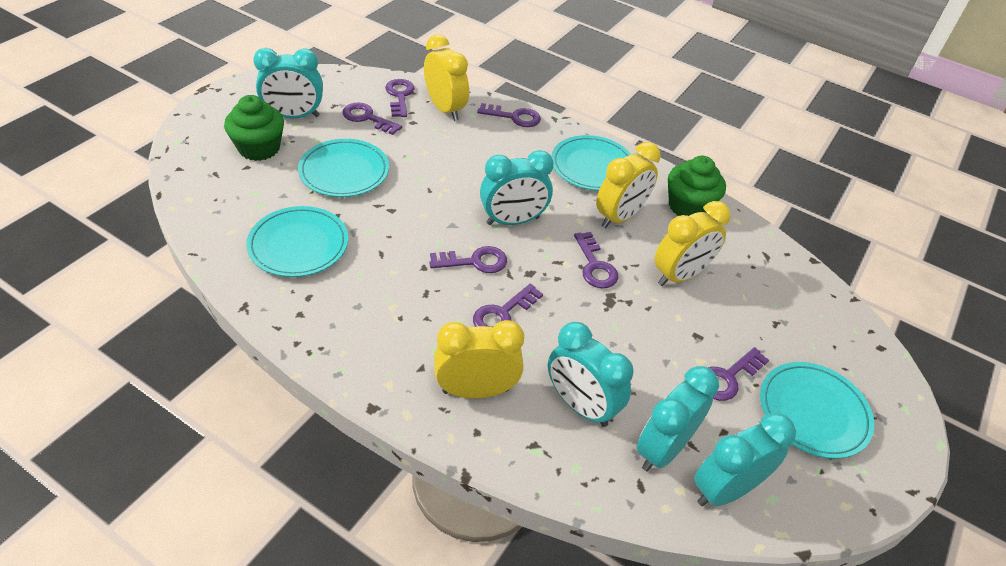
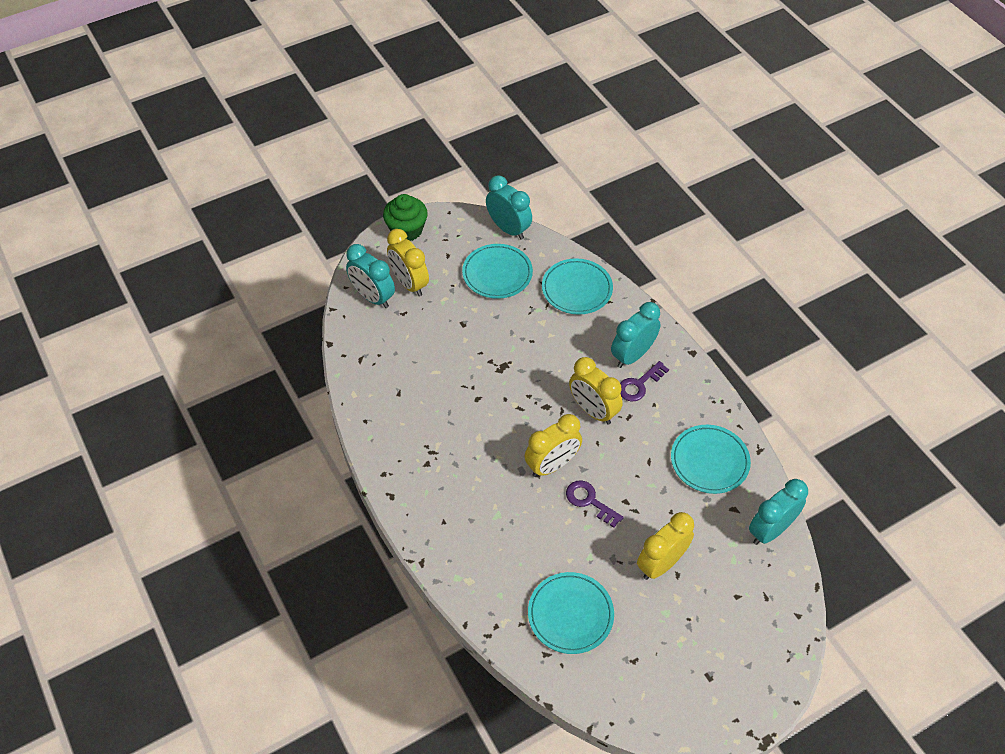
green cupcake: 2 -> 1
purple key: 7 -> 2
turquoise clock: 5 -> 4

